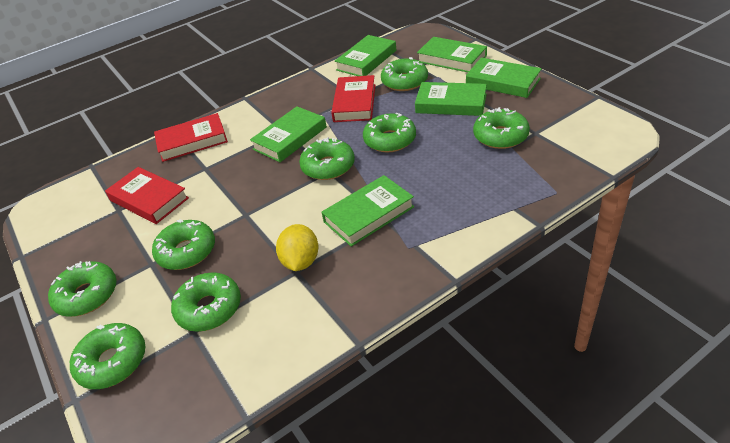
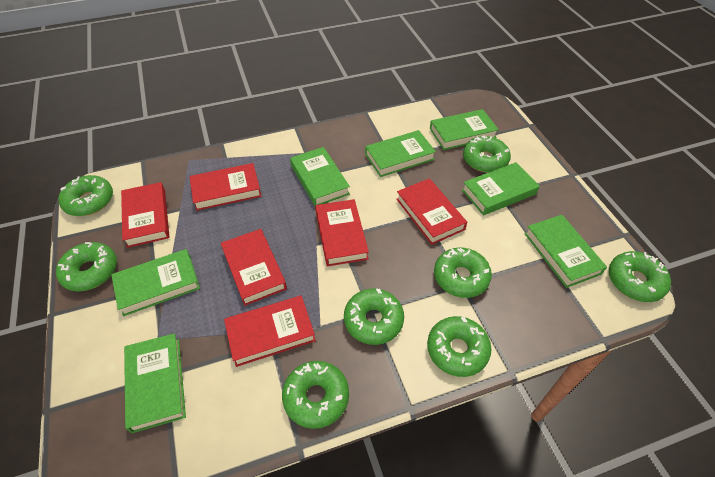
green book: 6 -> 7
red book: 3 -> 6
yellow lemon: 1 -> 0

